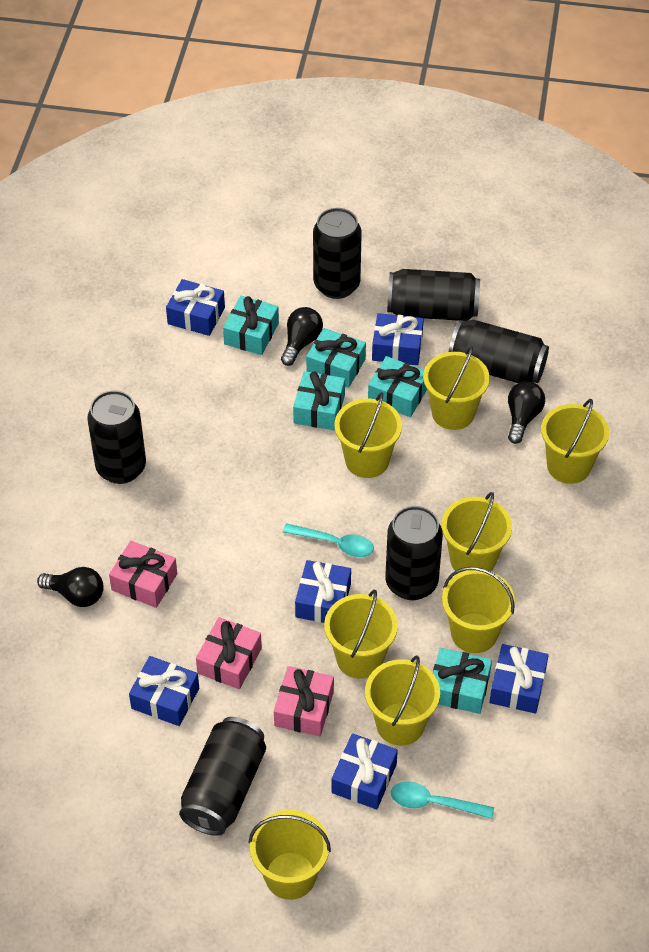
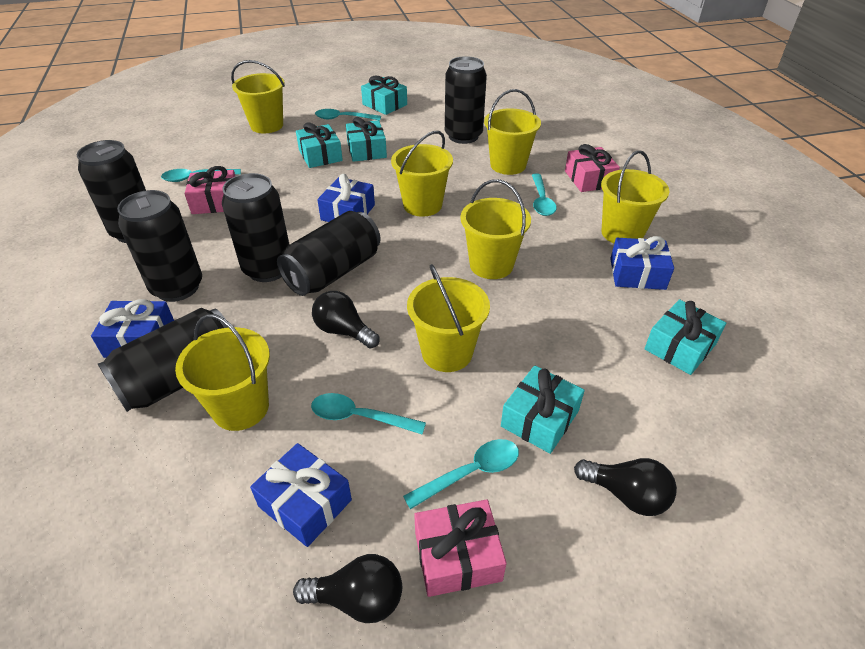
blue gift: 6 -> 4
turquoise spoon: 2 -> 5
yellow bucket: 8 -> 7

